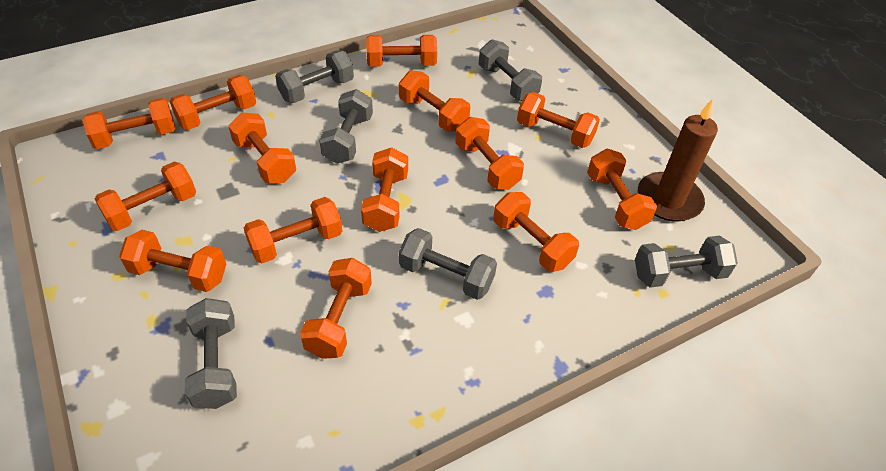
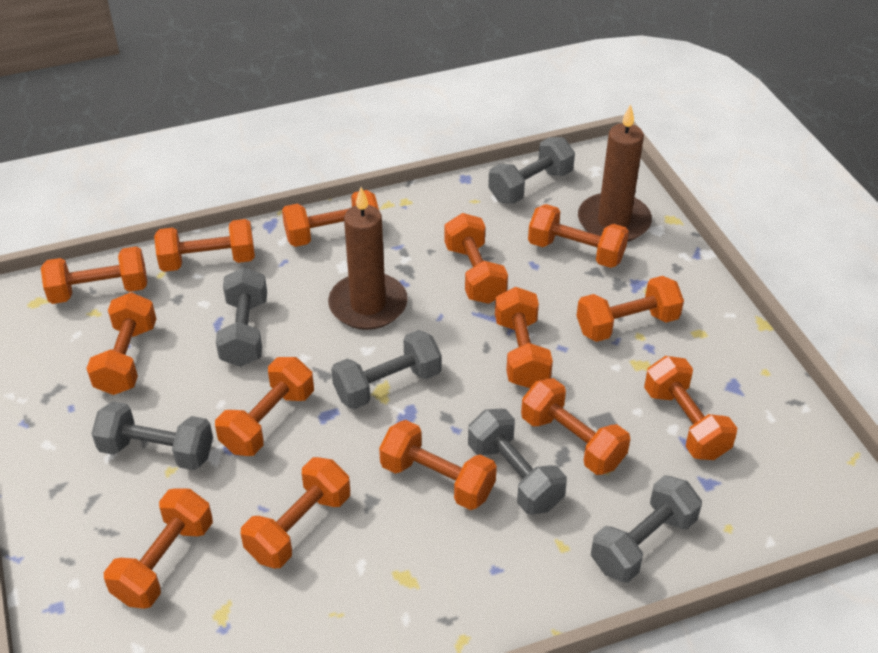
brown candle: 1 -> 2

